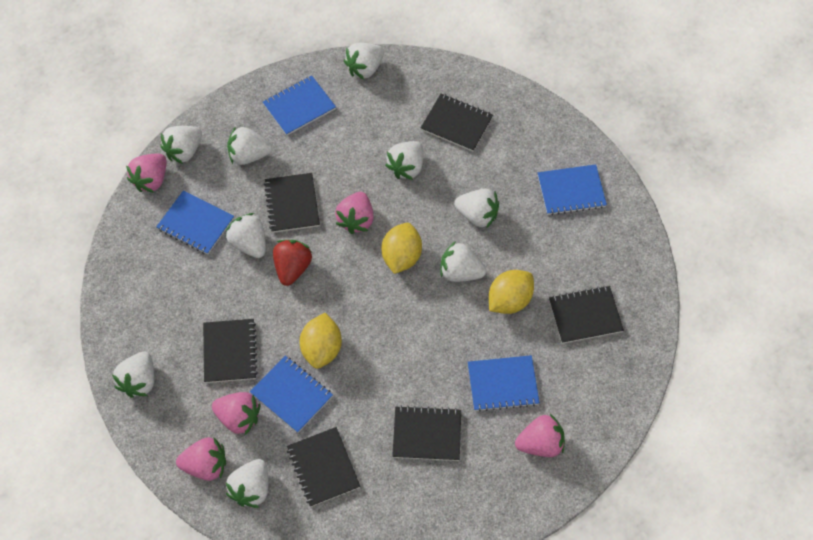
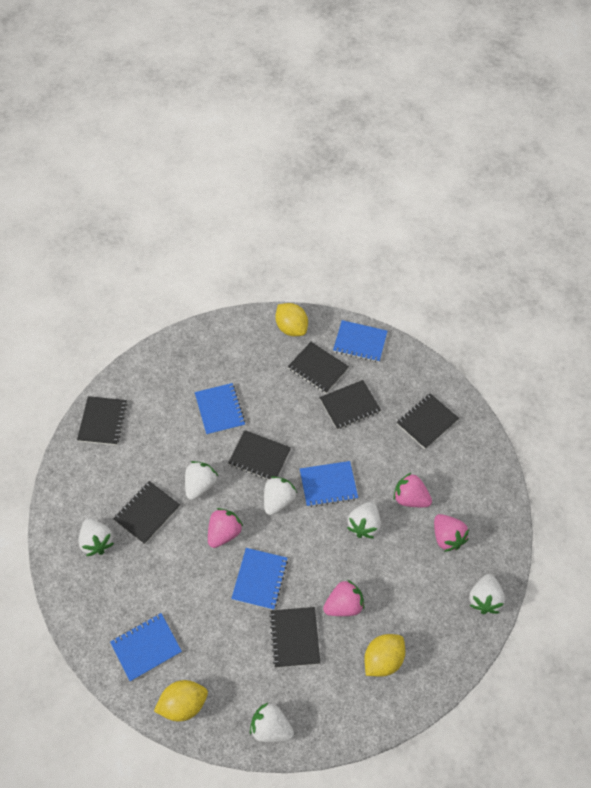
black notebook: 6 -> 7
pink strawberry: 5 -> 4
red strawberry: 1 -> 0
white strawberry: 9 -> 6

